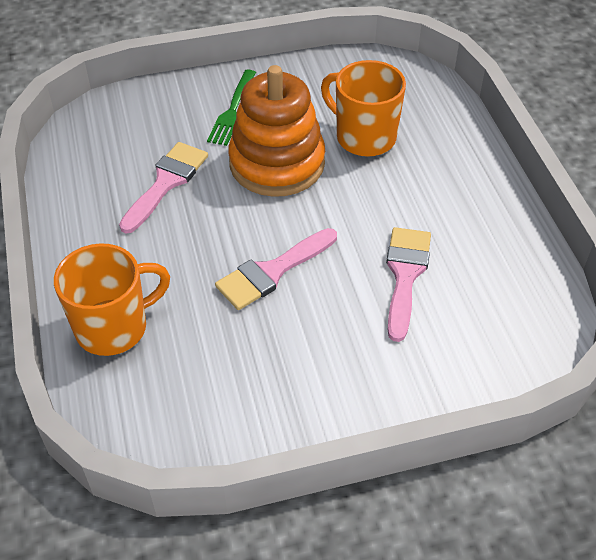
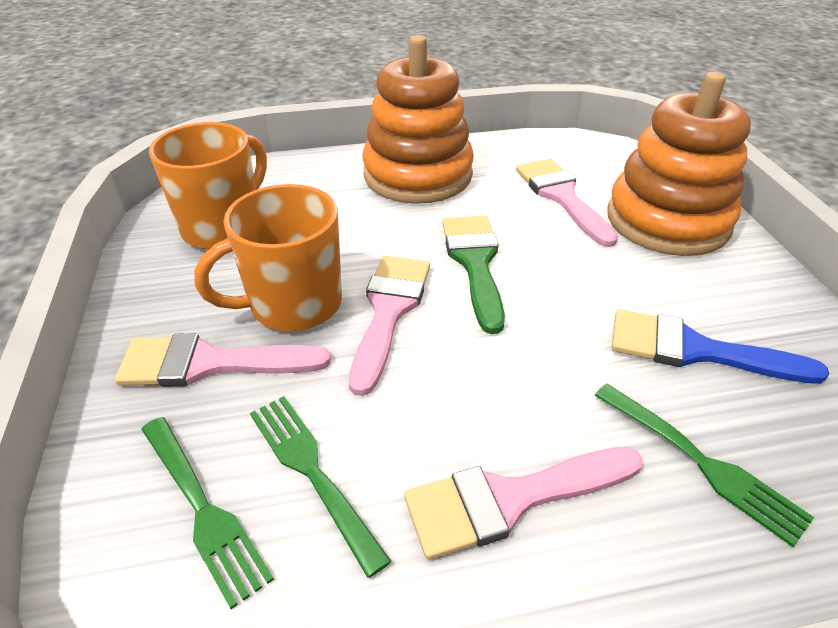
blue brush: 0 -> 1
green brush: 0 -> 1
green fork: 1 -> 3
orange stacking toy: 1 -> 2
pink brush: 3 -> 4

